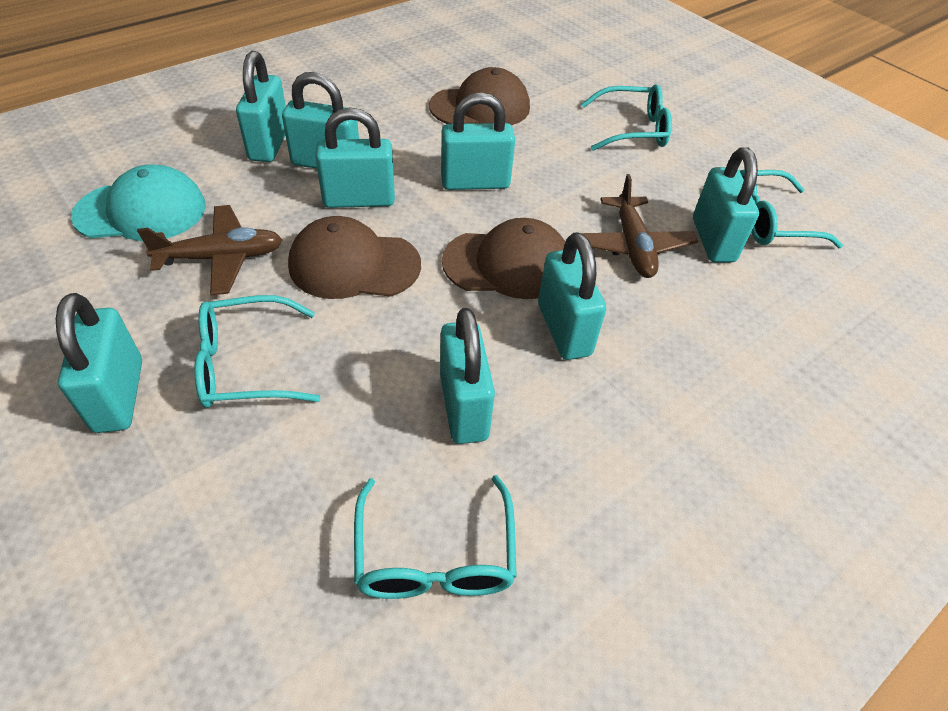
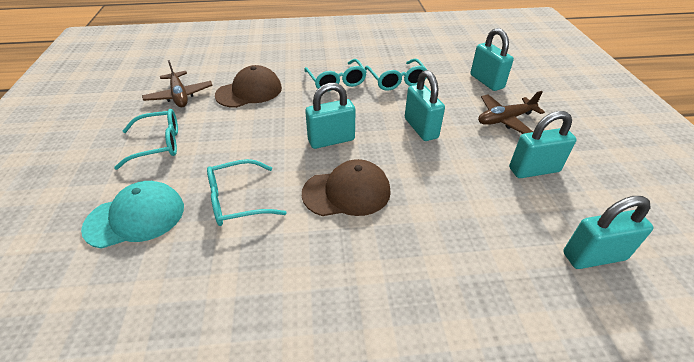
brown cap: 3 -> 2
turquoise padlock: 8 -> 5

